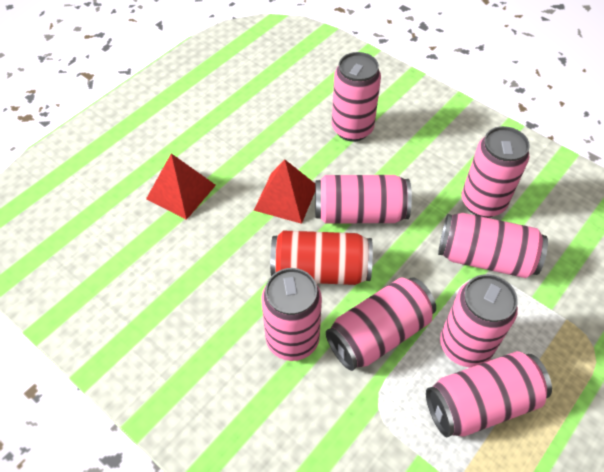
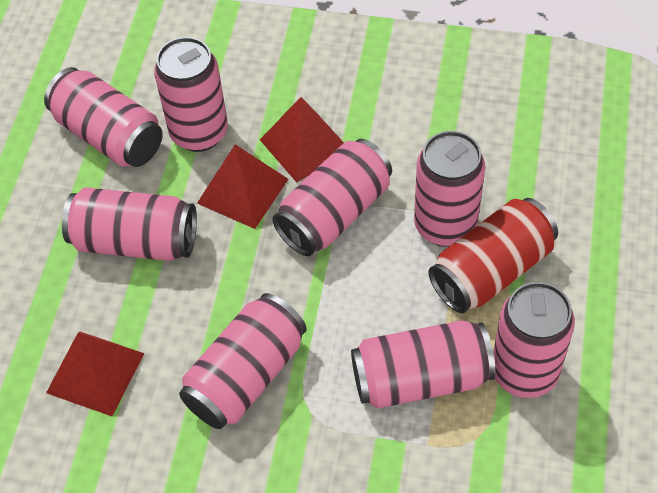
red pyramid: 2 -> 3

